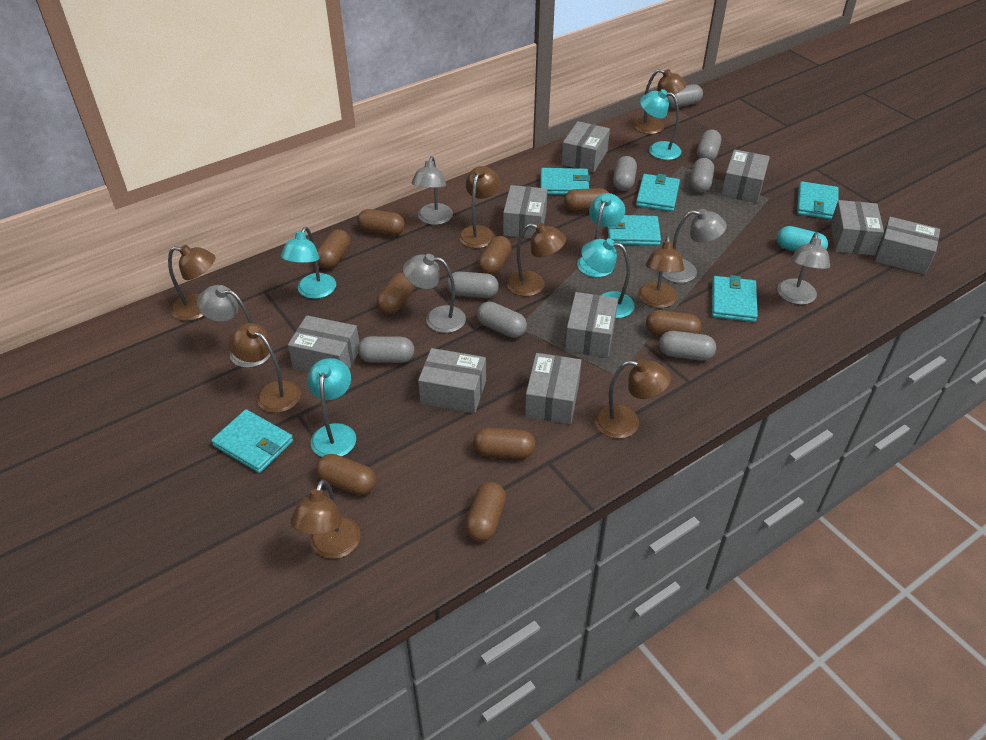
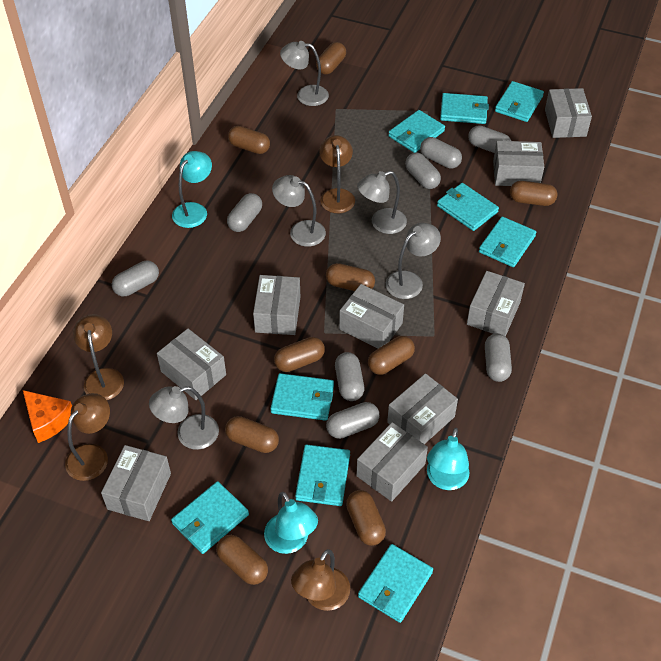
brown lamp: 8 -> 4
orange cheese: 0 -> 1
turquoise capsule: 1 -> 0
turquoise lamp: 5 -> 3
turquoise wallet: 6 -> 9

